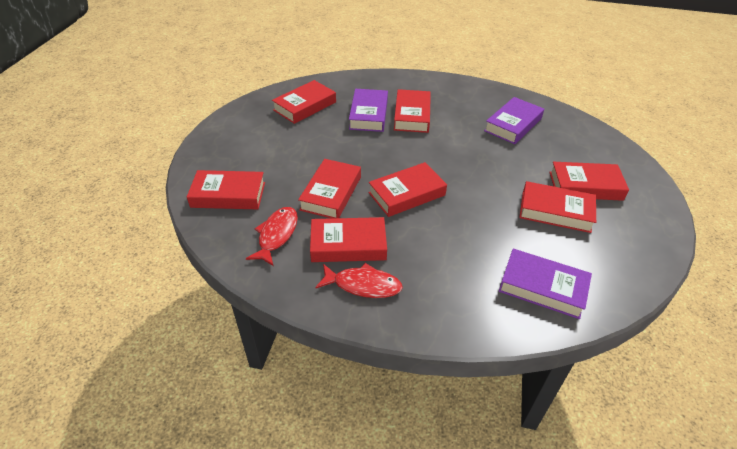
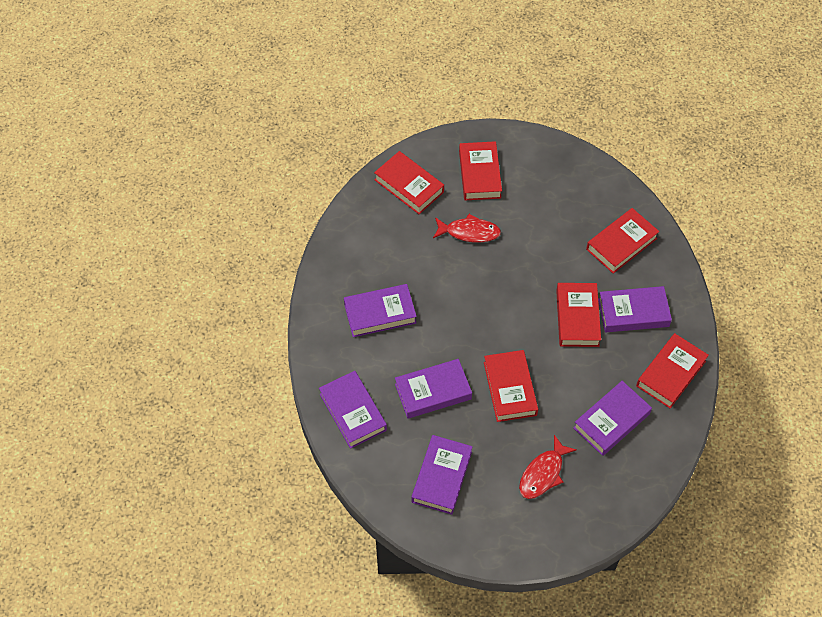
purple book: 3 -> 6
red book: 8 -> 6

